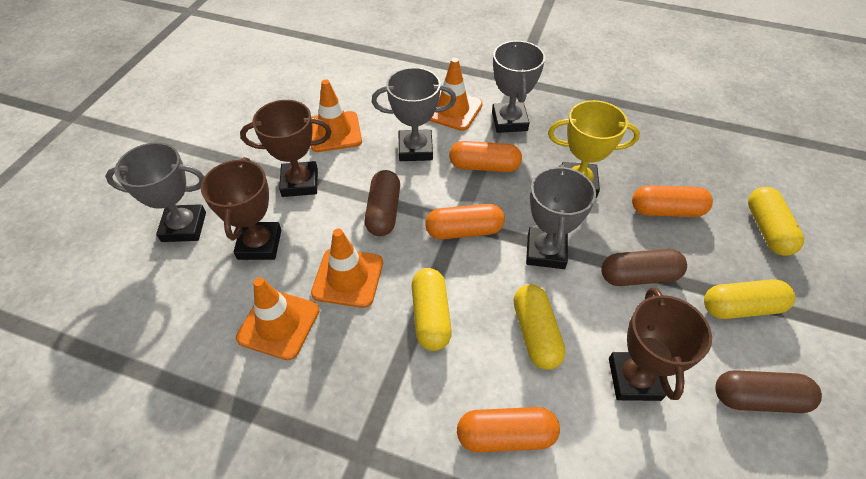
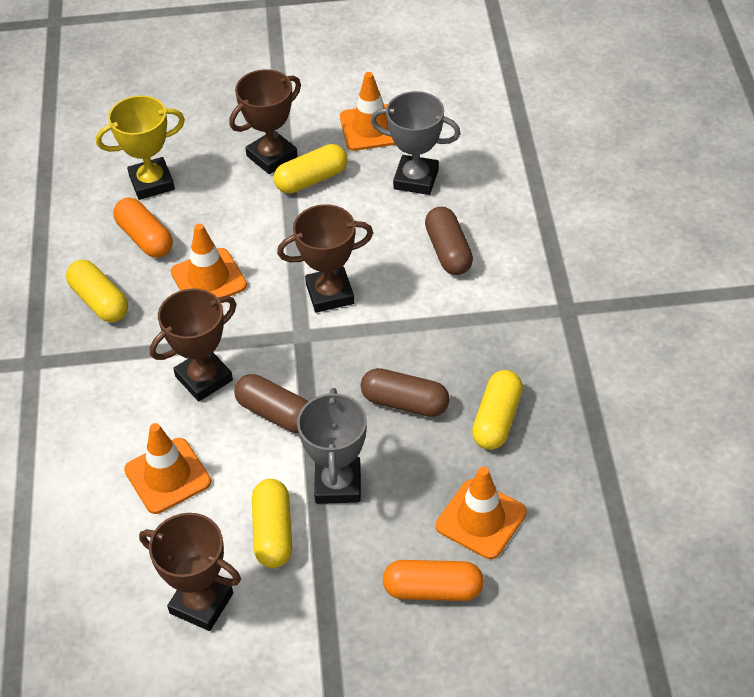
brown trophy: 3 -> 4
grey trophy: 4 -> 2
orange capsule: 4 -> 2

